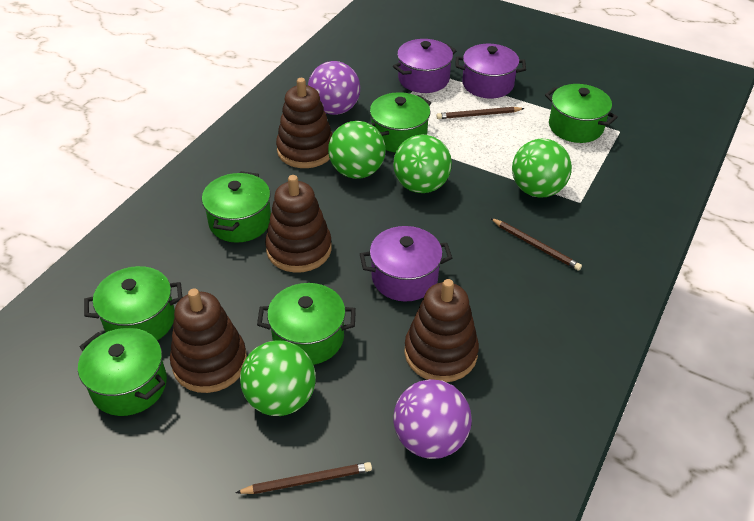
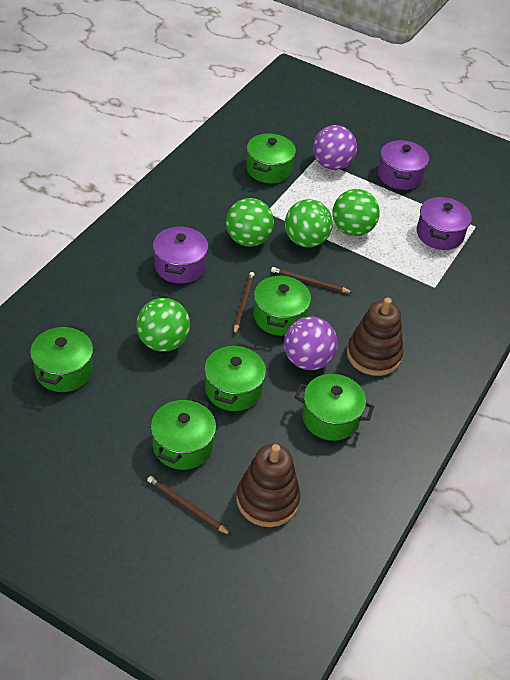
brown stacking toy: 4 -> 2

